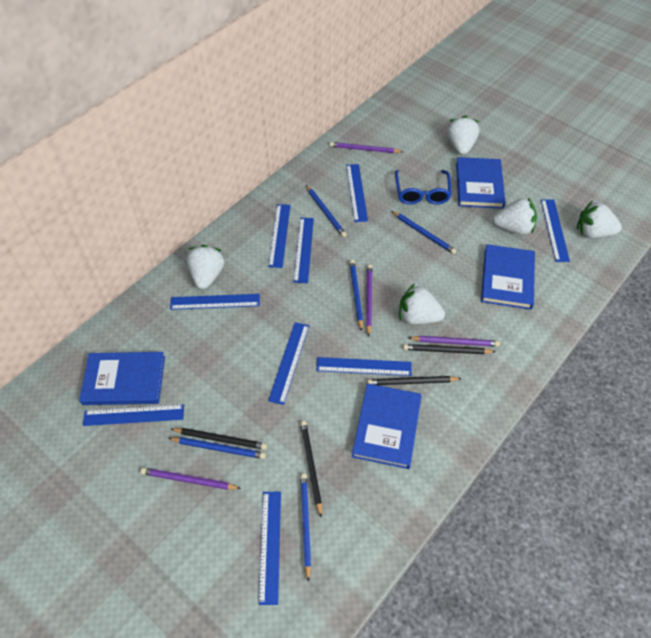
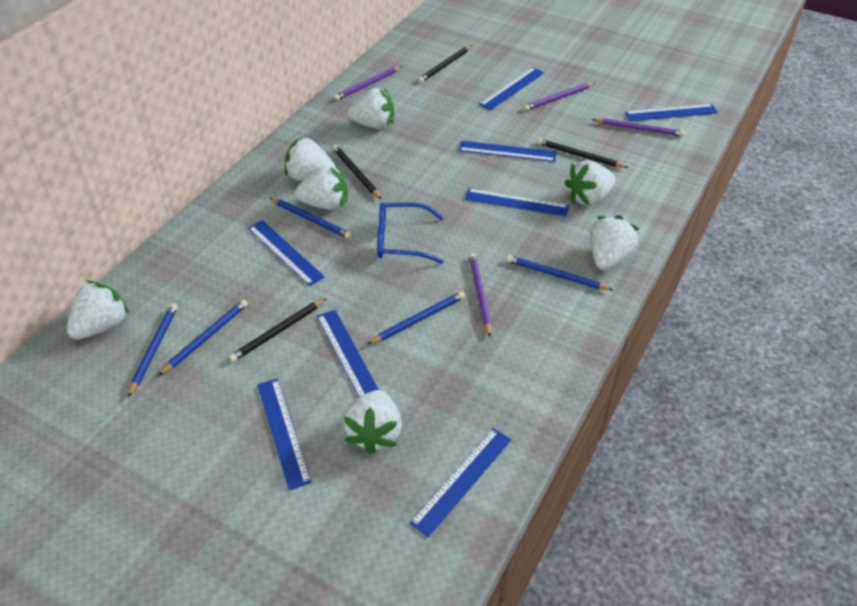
blue book: 4 -> 0
blue ruler: 9 -> 8
white strawberry: 5 -> 7

